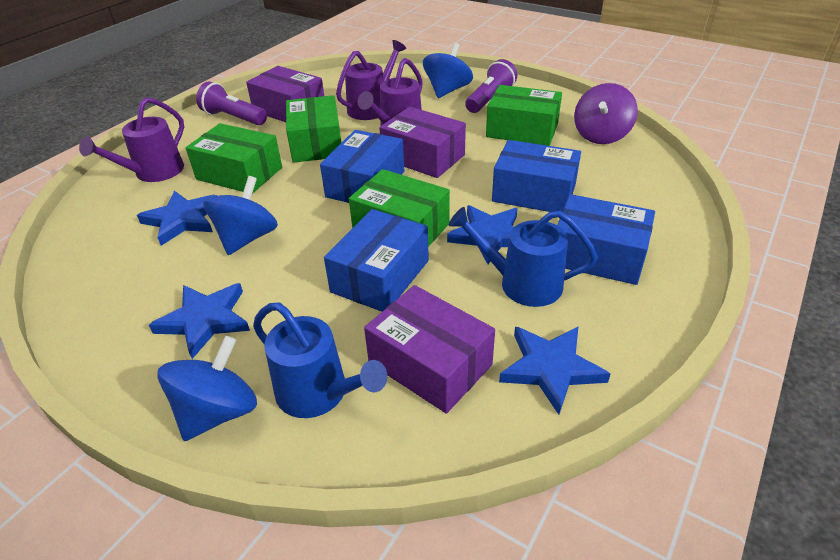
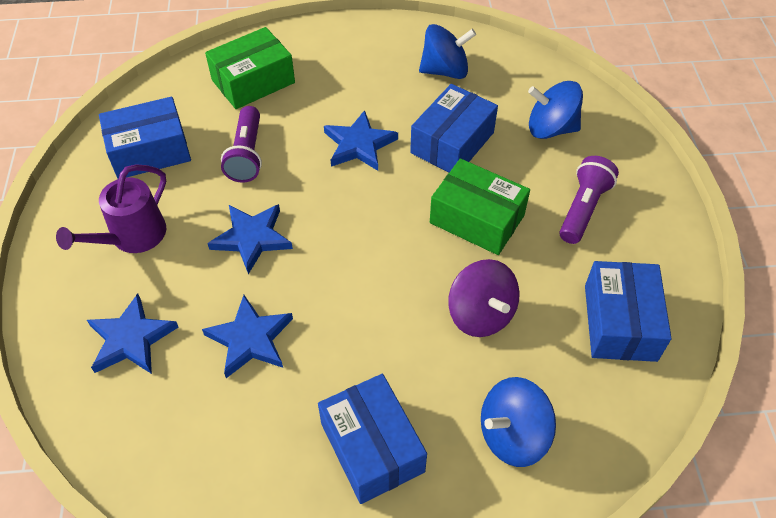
blue watering can: 2 -> 0
green box: 4 -> 2
purple box: 3 -> 0
purple watering can: 3 -> 1

